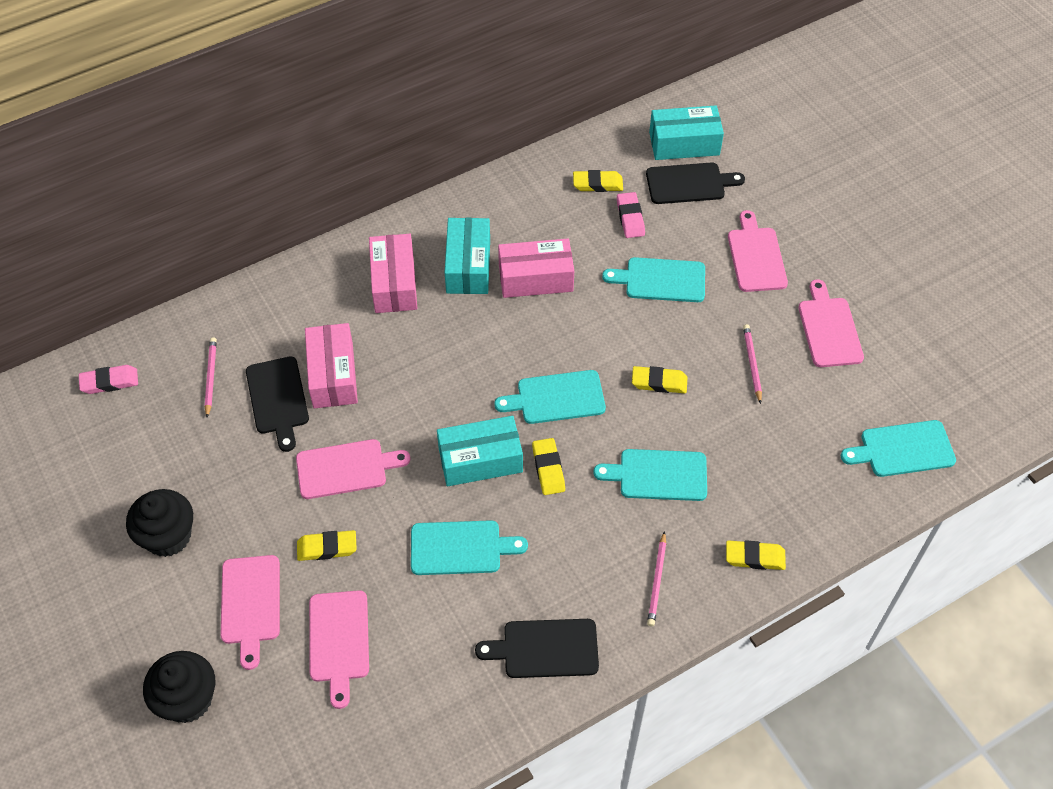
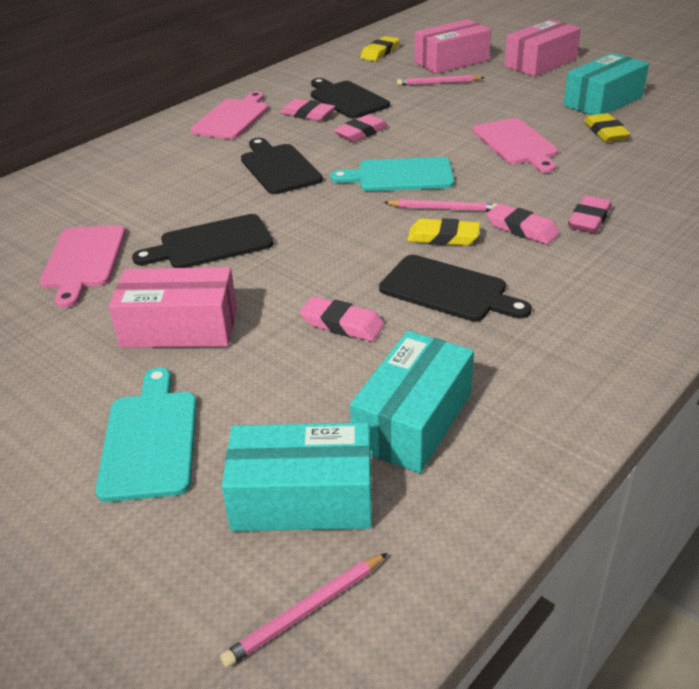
black cupcake: 2 -> 0
black cutting board: 3 -> 4
pink cutting board: 5 -> 3
pink eraser: 2 -> 5
turquoise cutting board: 5 -> 2
yellow eraser: 5 -> 3

